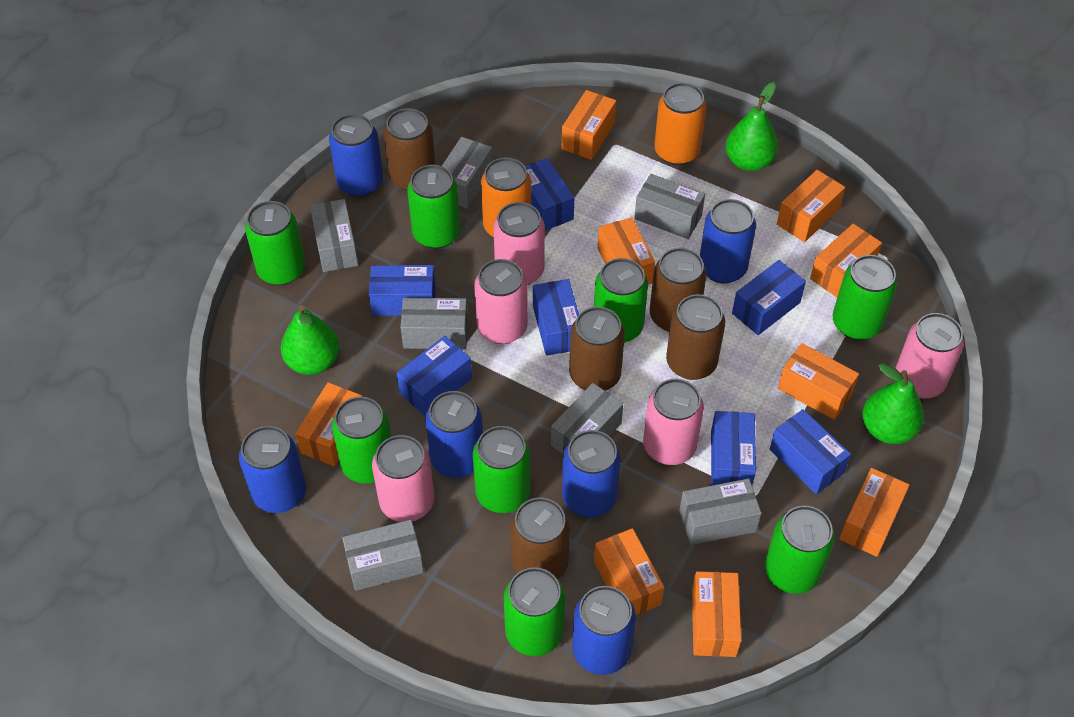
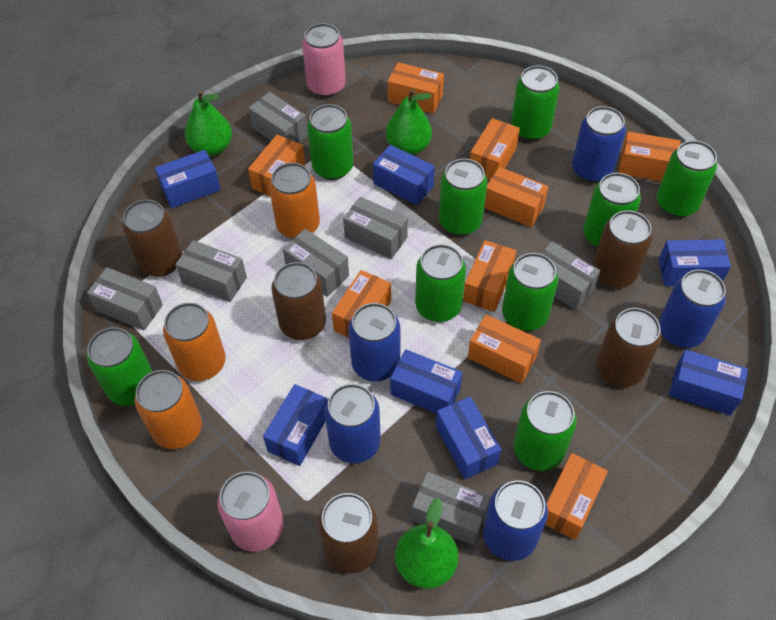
blue can: 6 -> 5
green can: 8 -> 9
orange can: 2 -> 3
pink can: 5 -> 2

